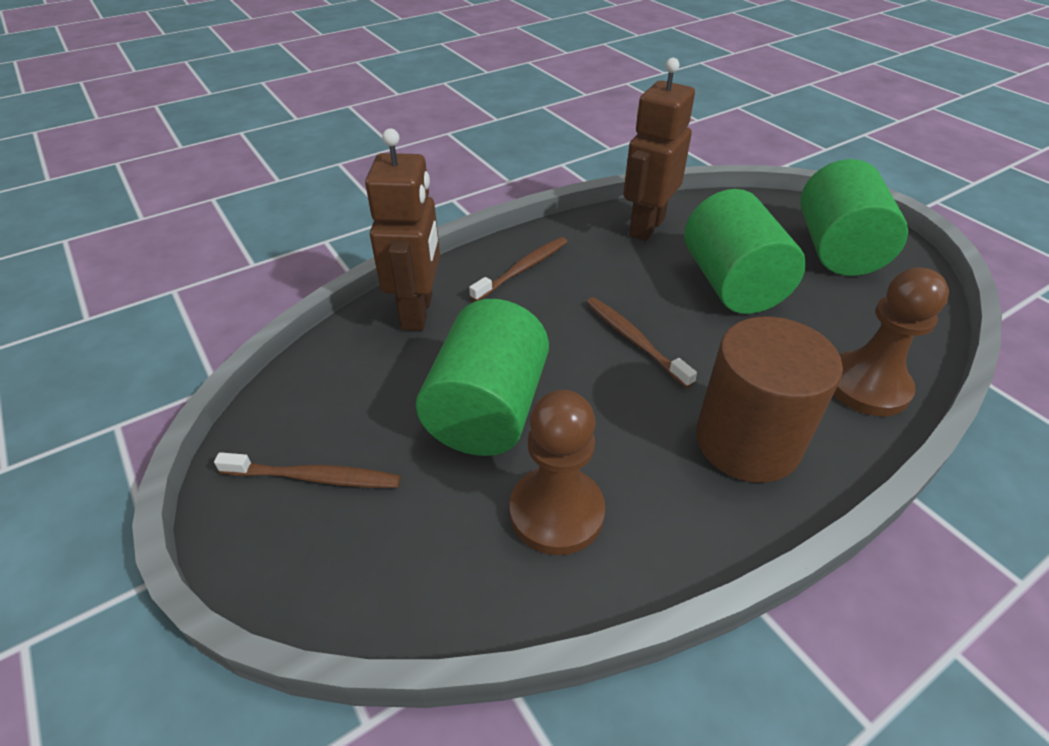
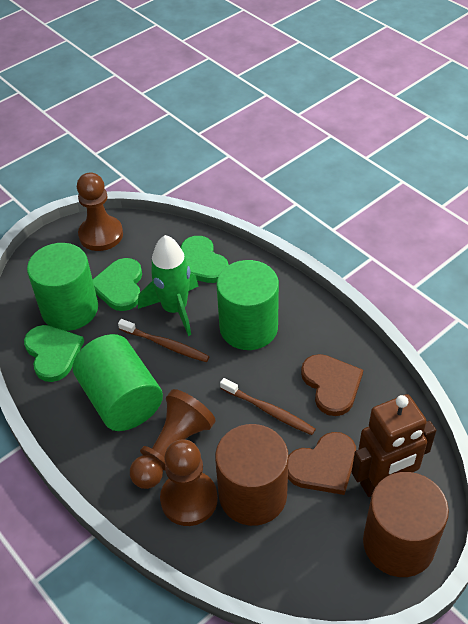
brown cylinder: 1 -> 2
brown heart: 0 -> 2
brown pawn: 2 -> 3
brown robot: 2 -> 1
brown toothbrush: 3 -> 2
green heart: 0 -> 3
green rocket: 0 -> 1

